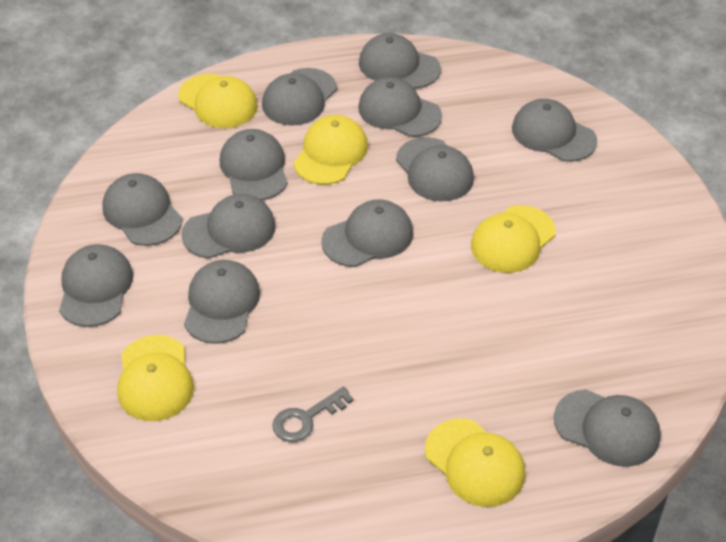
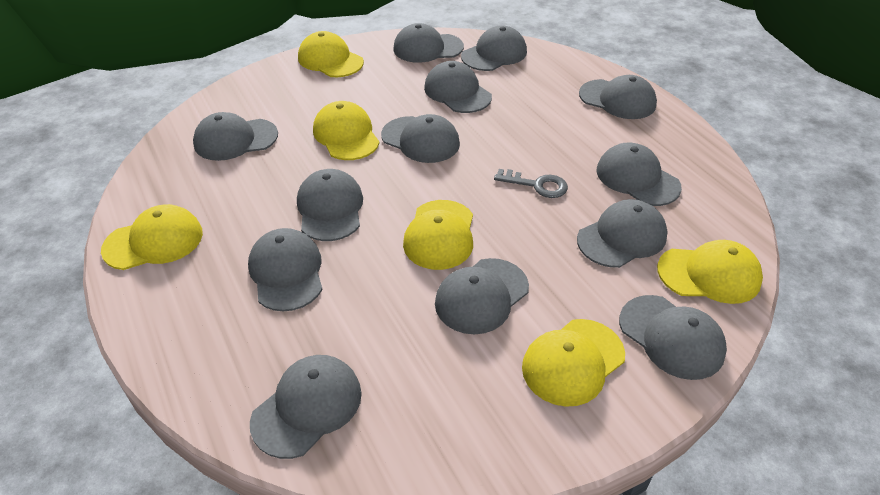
grey cap: 12 -> 13
yellow cap: 5 -> 6

